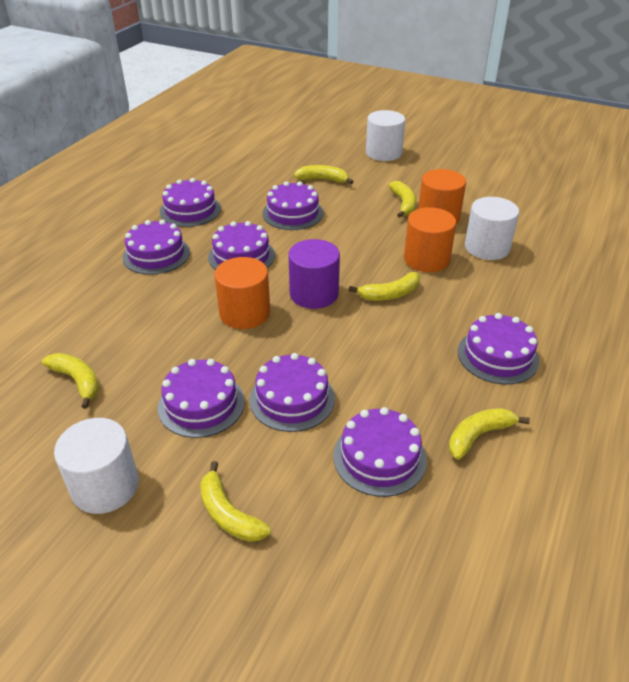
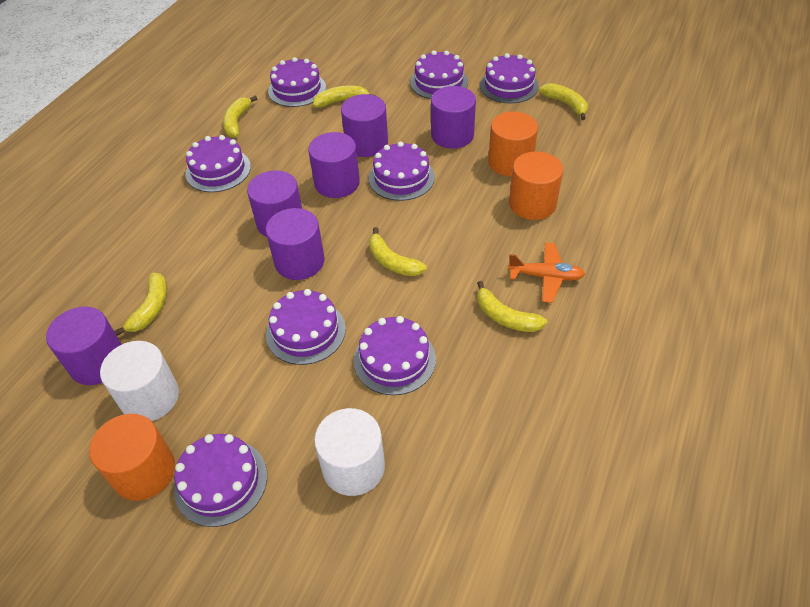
orange plane: 0 -> 1
purple cylinder: 1 -> 6
white cylinder: 3 -> 2

